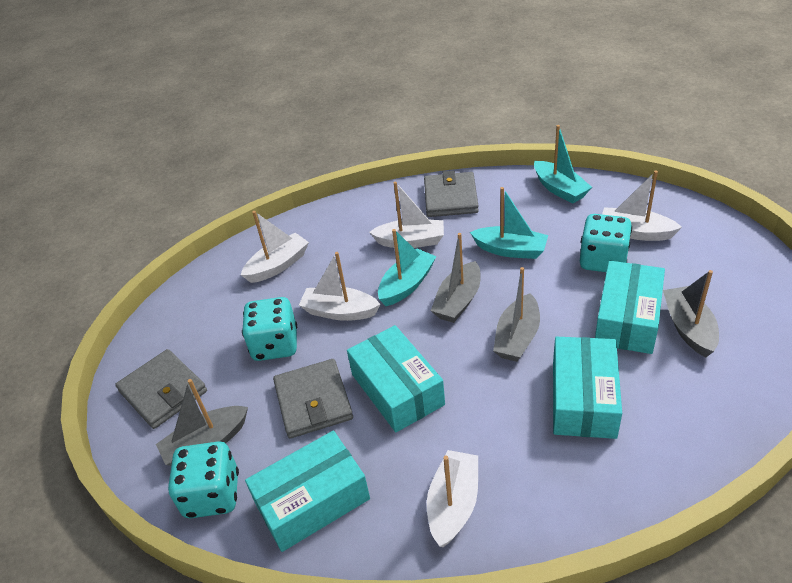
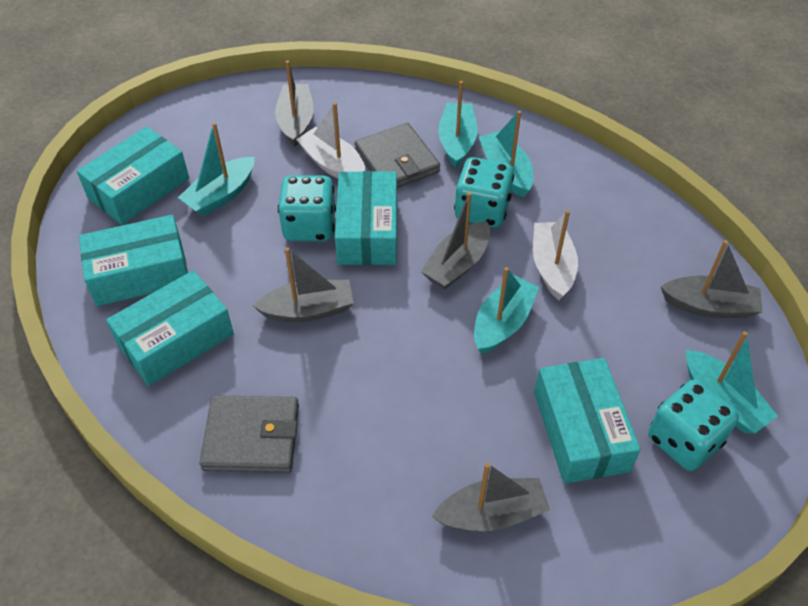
grey boat: 4 -> 5
grey wallet: 3 -> 2
turquoise boat: 3 -> 5
turquoise box: 4 -> 5
white boat: 5 -> 2

